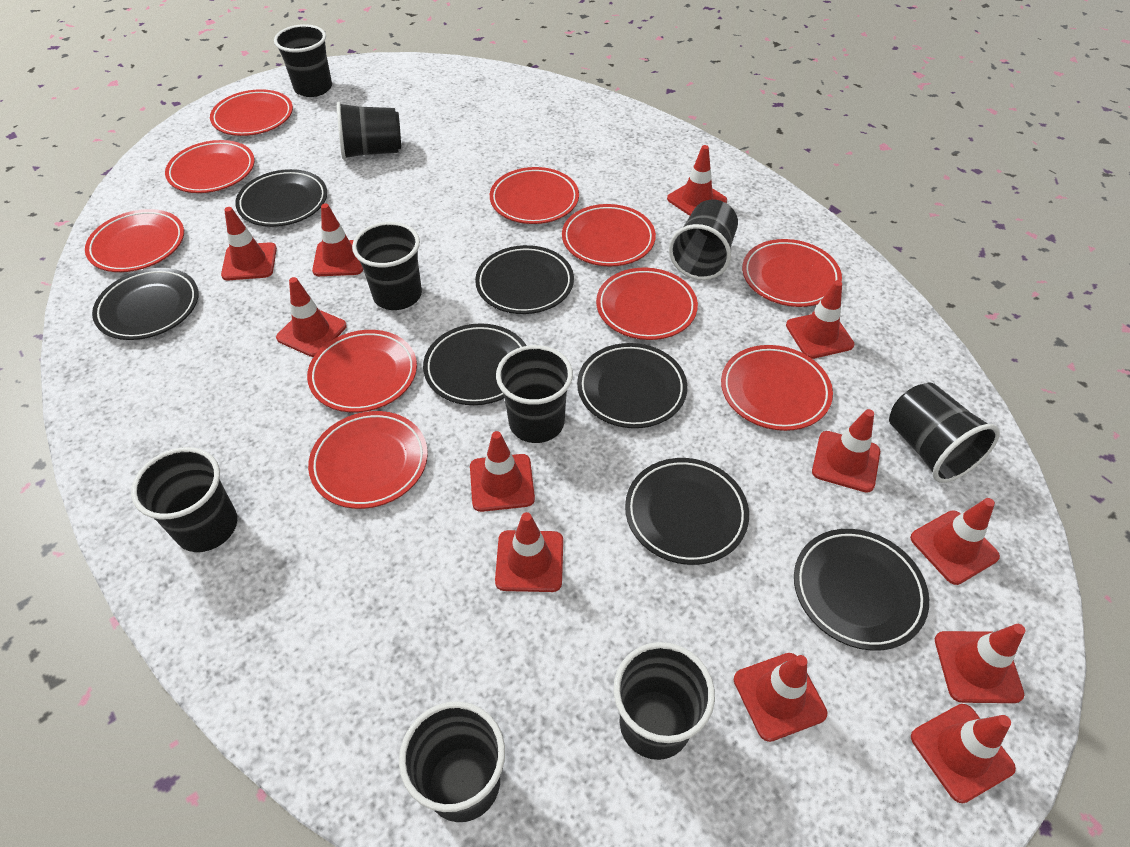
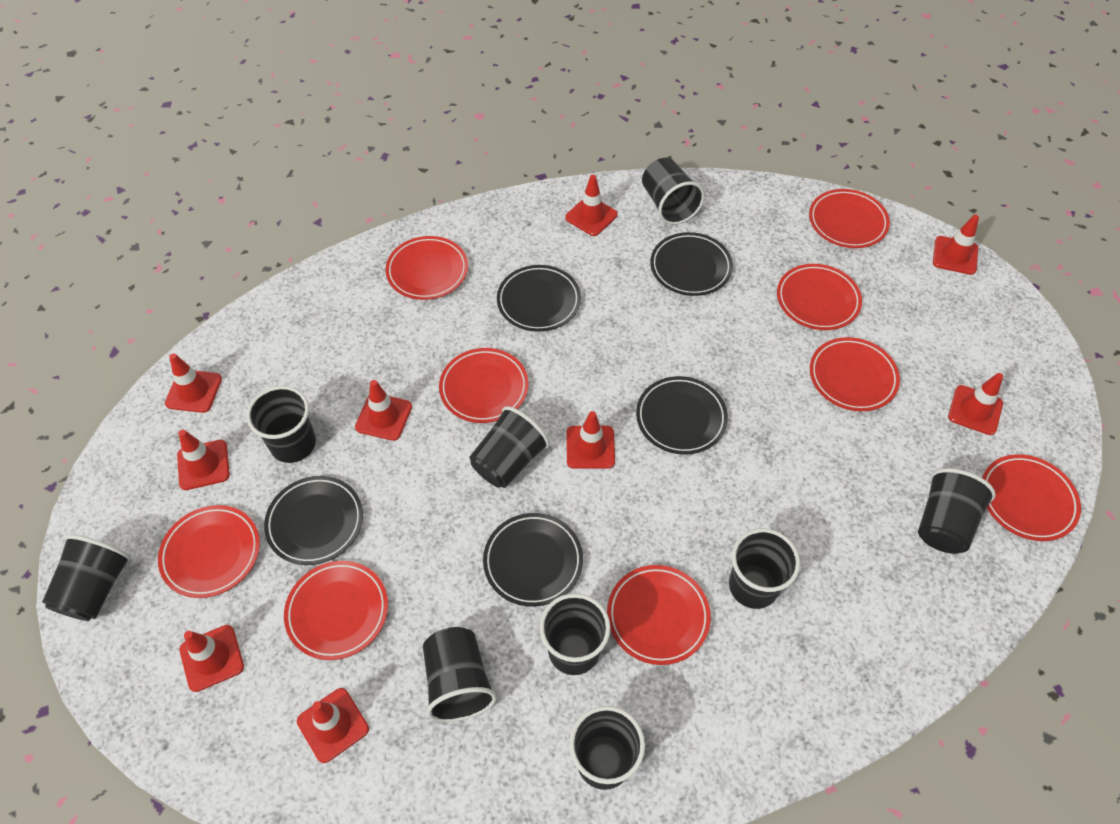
black plate: 7 -> 5
red plate: 10 -> 9
red traffic cone: 12 -> 9

